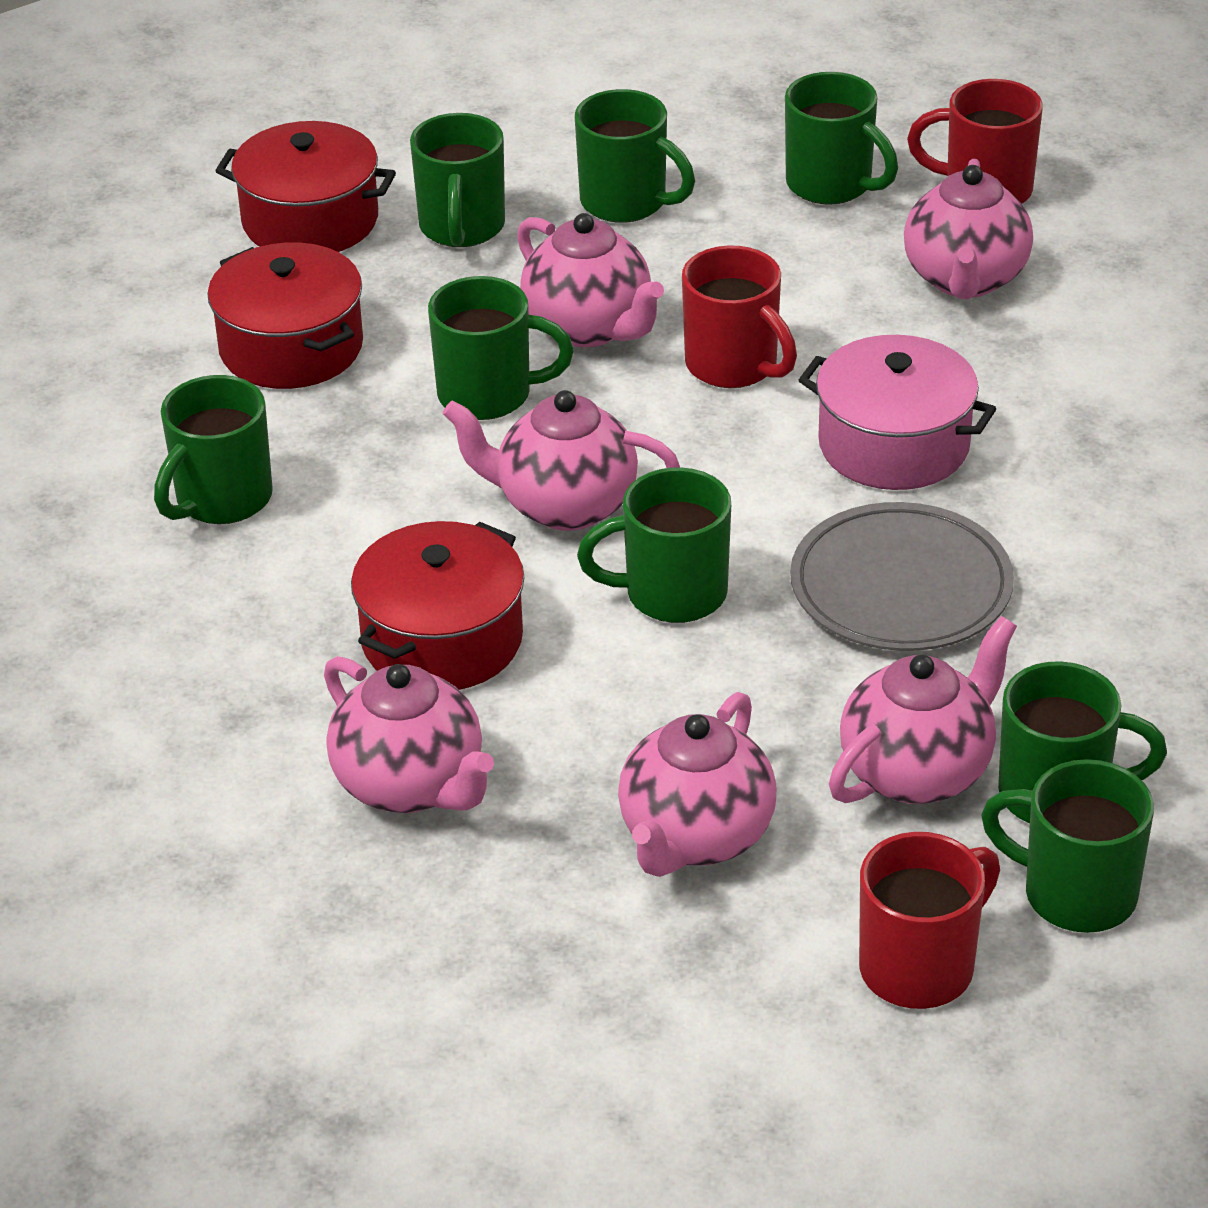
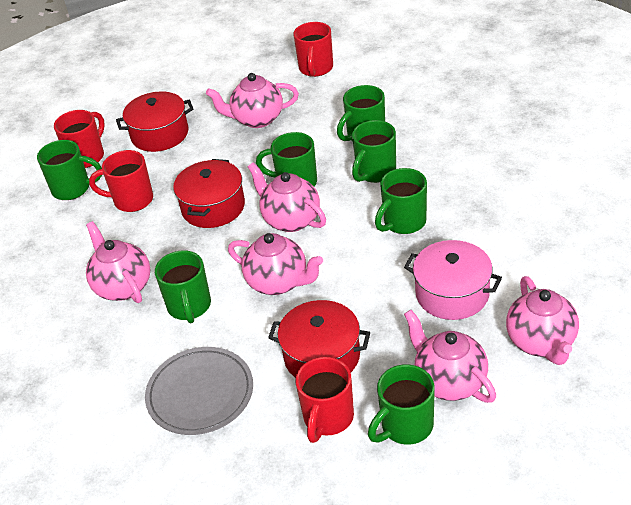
green mug: 8 -> 7
red mug: 3 -> 4

